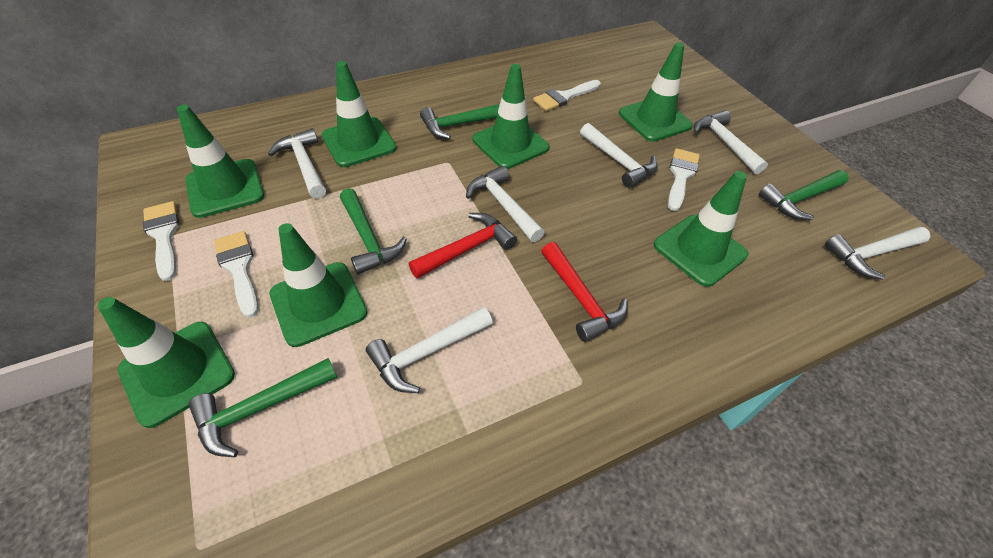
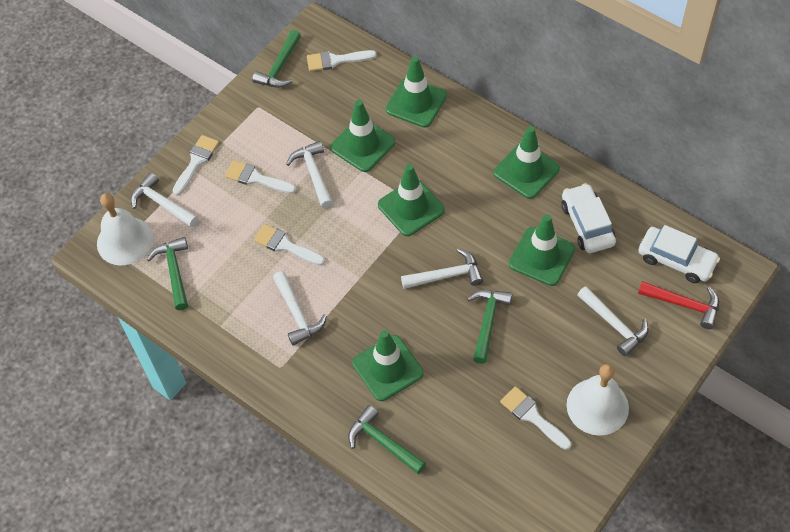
green traffic cone: 7 -> 6
red hammer: 2 -> 1
white bell: 0 -> 2
white brush: 4 -> 5
white car: 0 -> 2
white hammer: 6 -> 5

